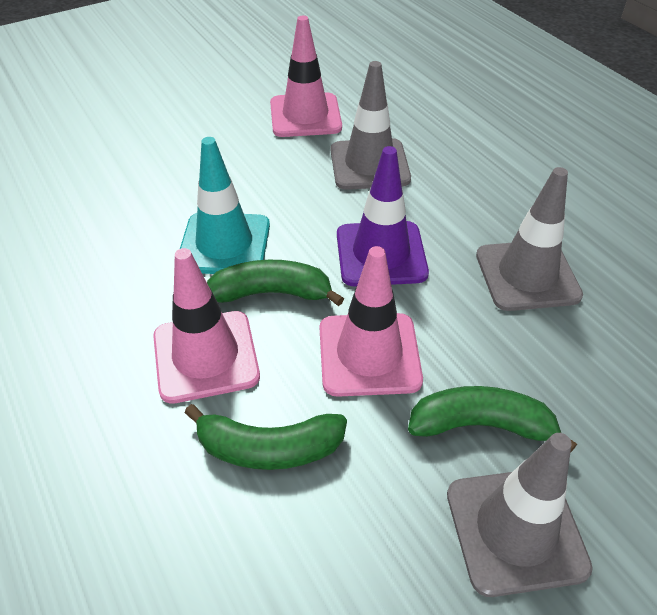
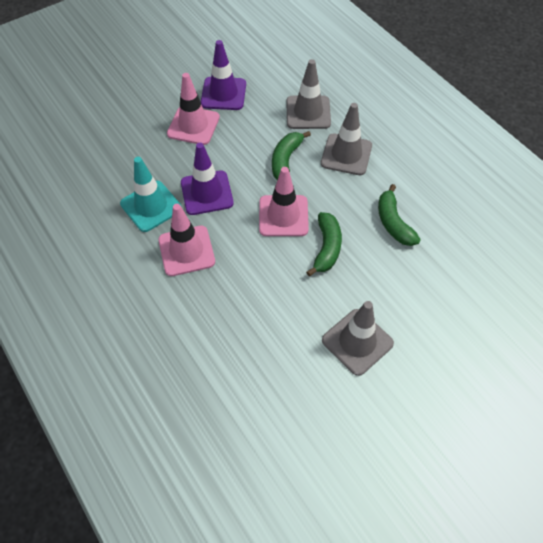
purple traffic cone: 1 -> 2

